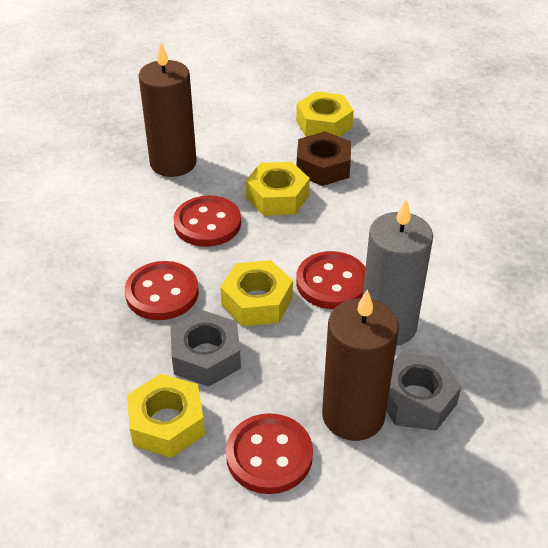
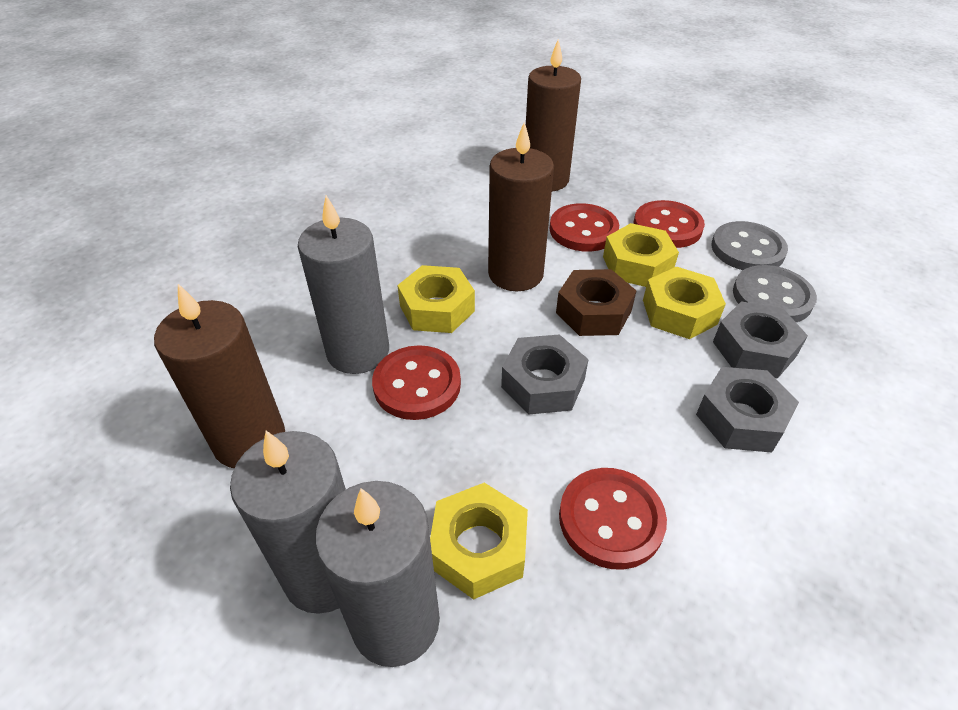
brown candle: 2 -> 3
grey button: 0 -> 2
grey candle: 1 -> 3
grey nut: 2 -> 3

